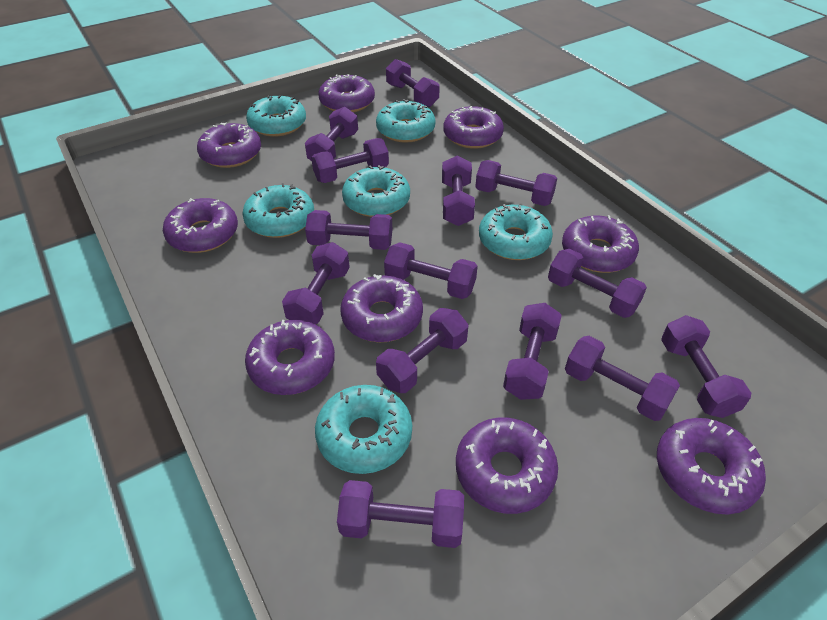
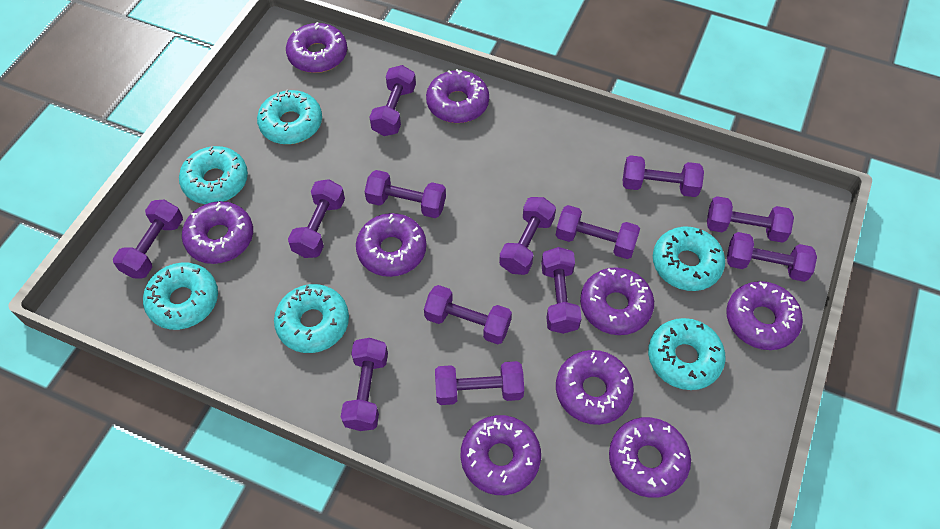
purple dumbbell: 14 -> 13

